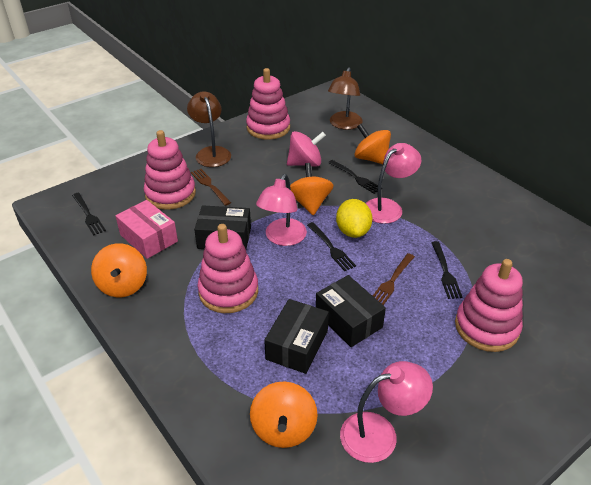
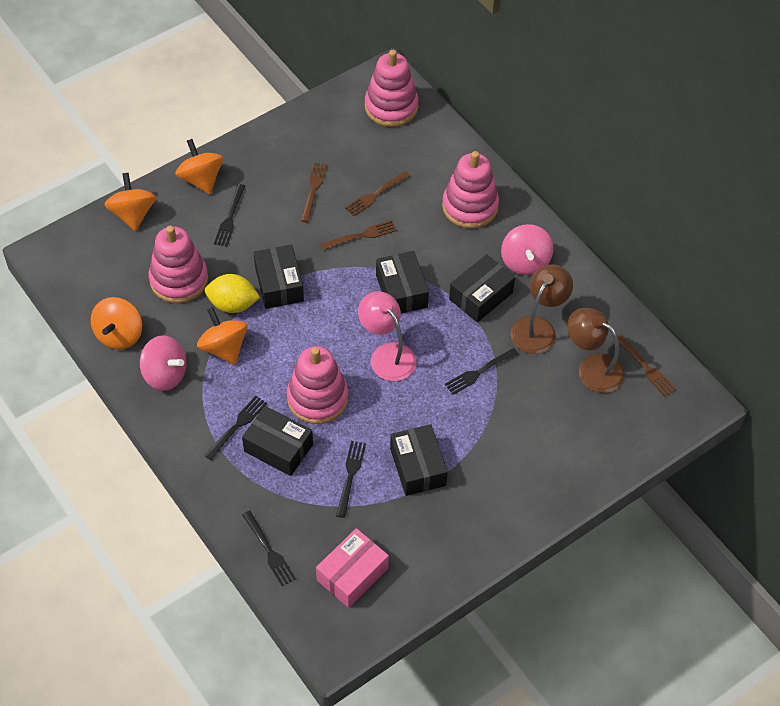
black box: 3 -> 5
black fork: 4 -> 5
brown fork: 2 -> 4
pink lamp: 3 -> 1
pink spinning top: 1 -> 2

